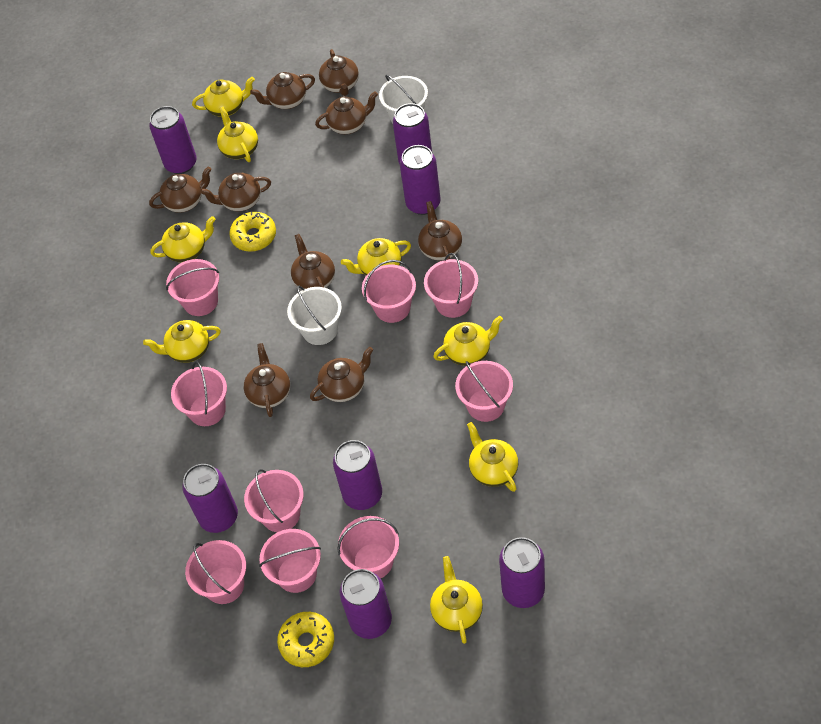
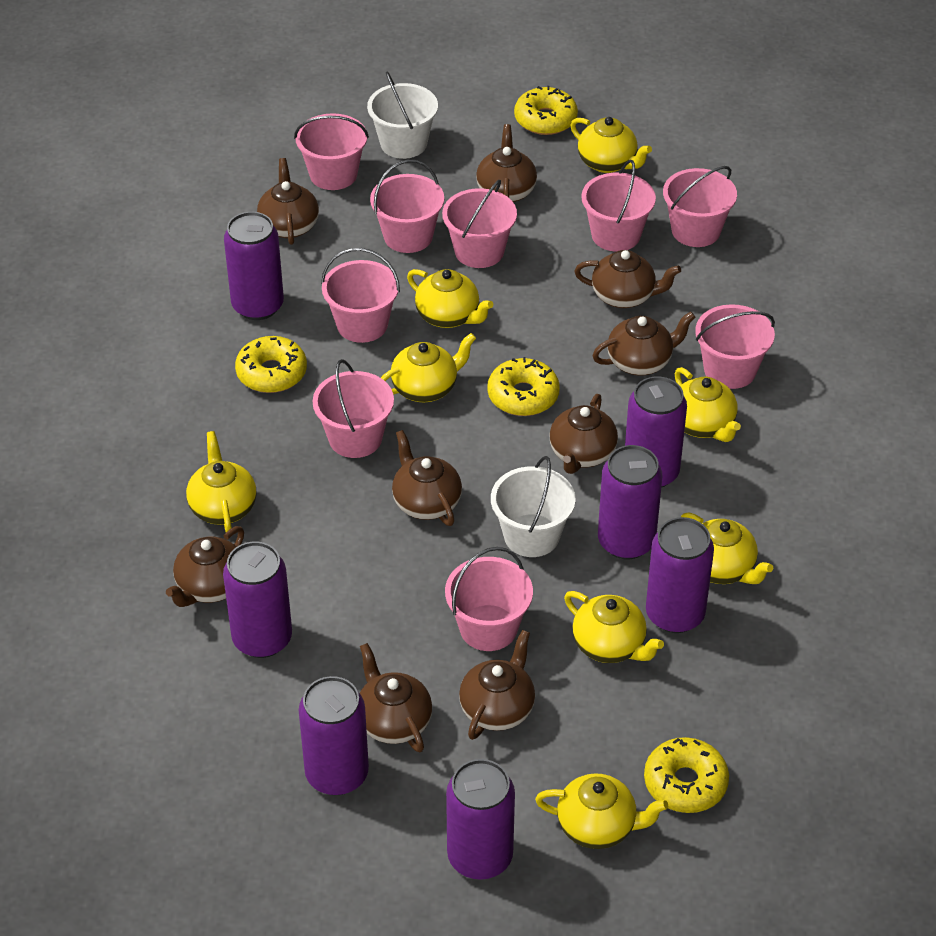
yellow donut: 2 -> 4

